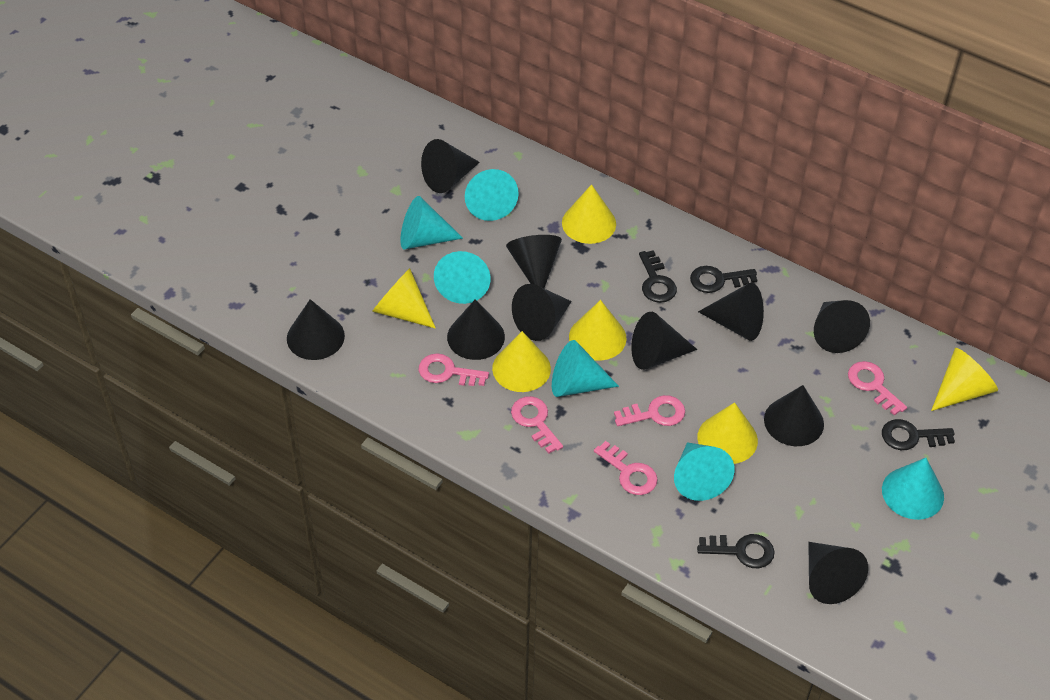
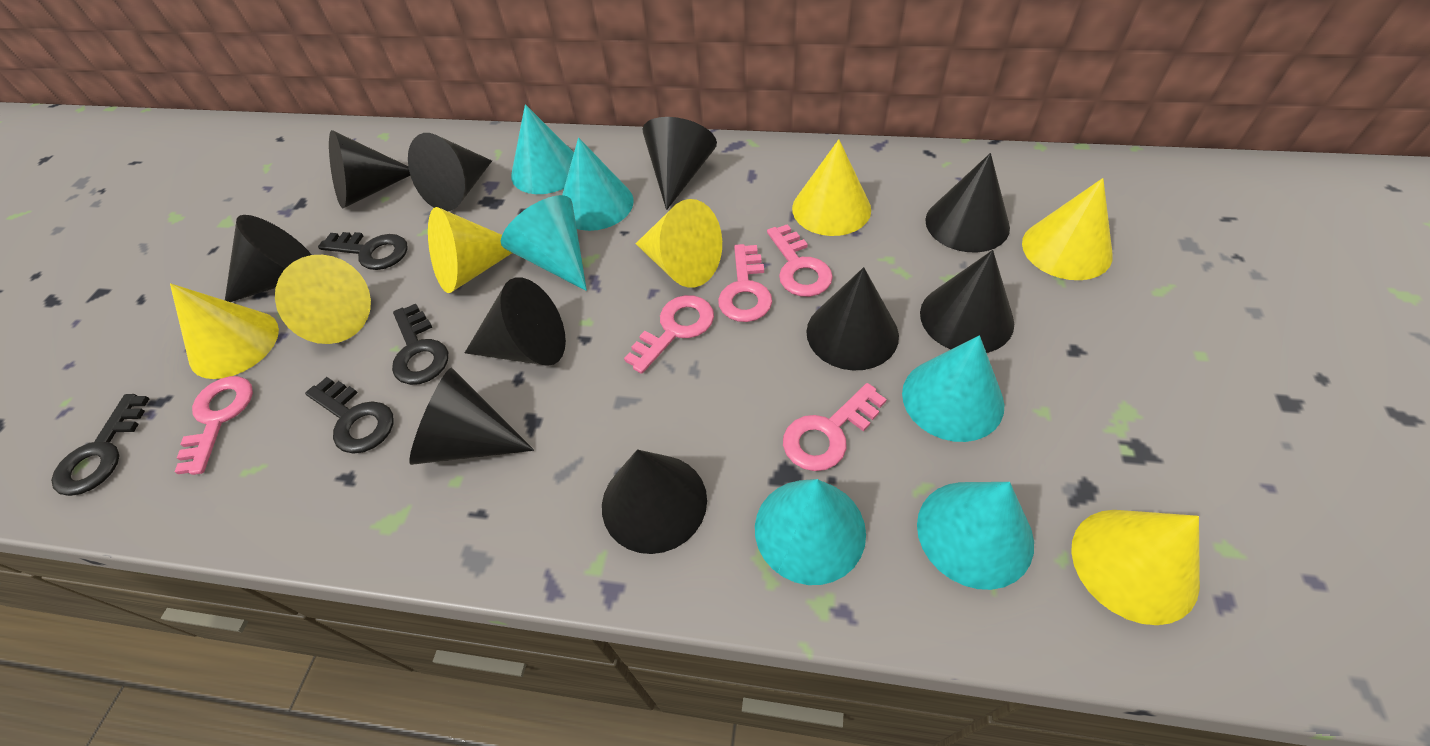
yellow cone: 6 -> 7

